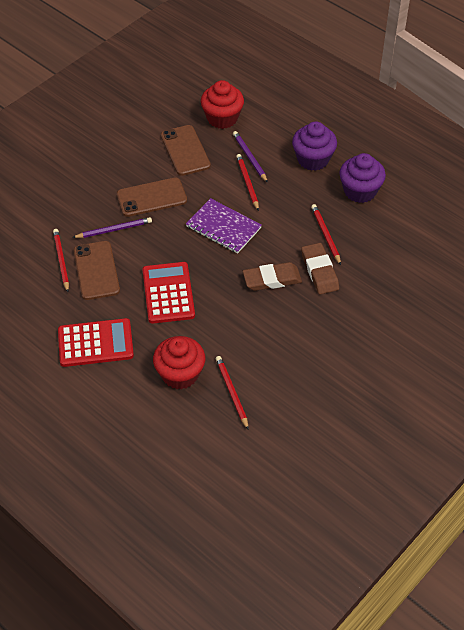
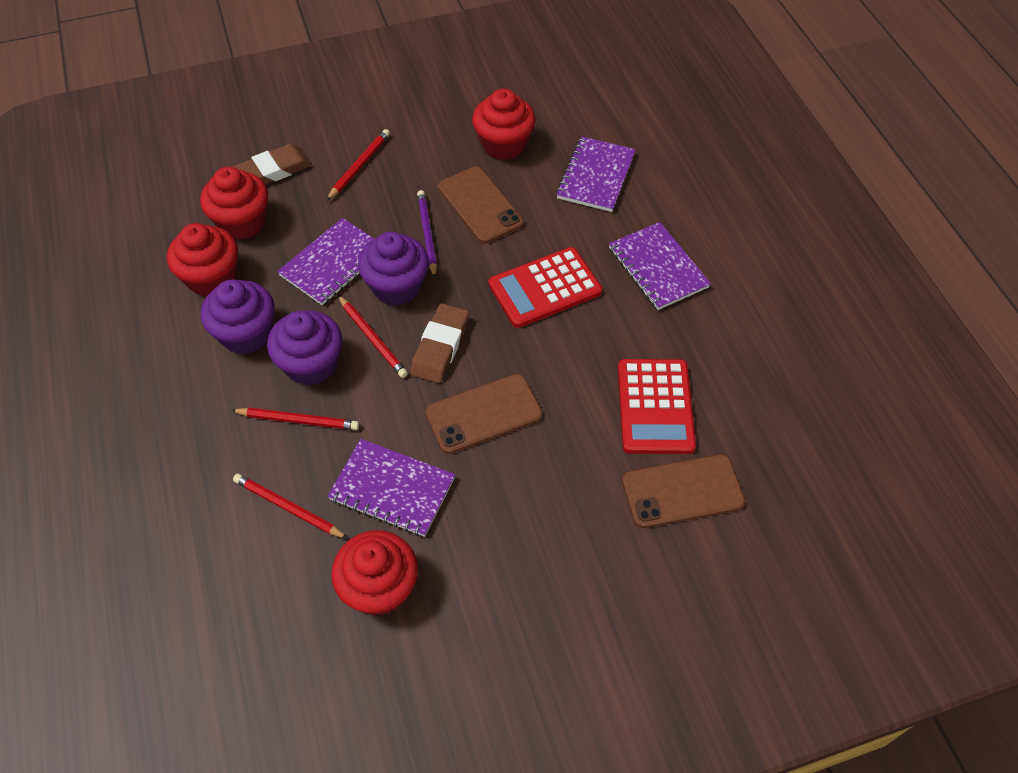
purple cupcake: 2 -> 3
purple notebook: 1 -> 4
purple pencil: 2 -> 1
red cupcake: 2 -> 4

